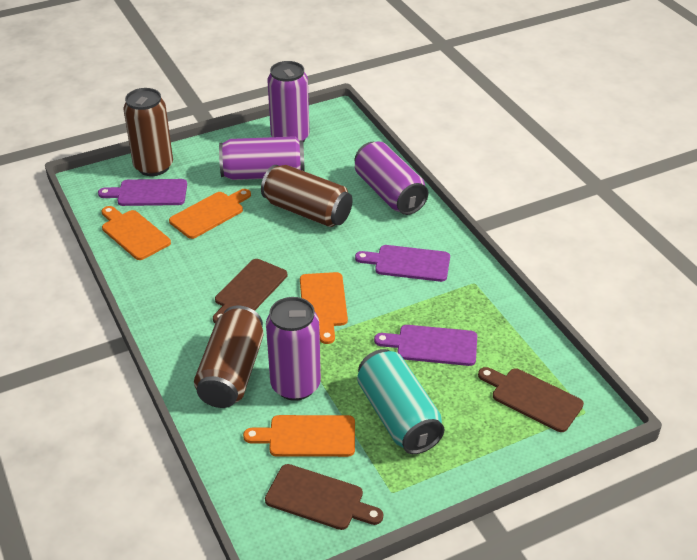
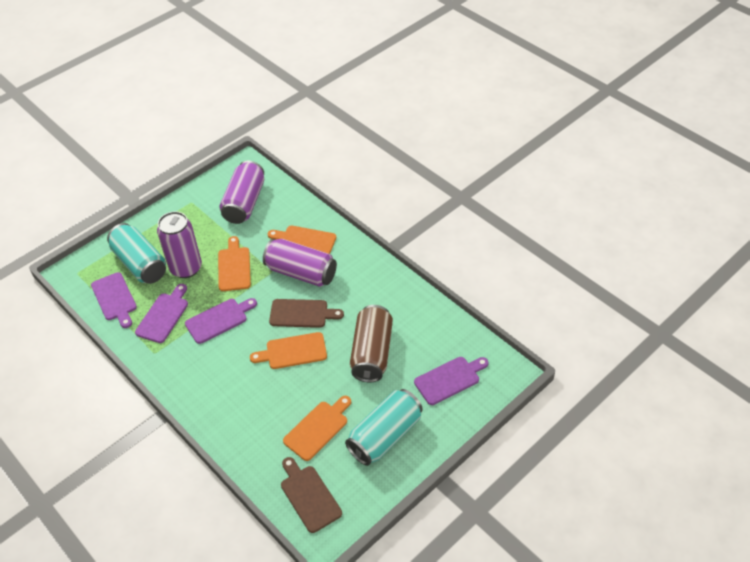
brown can: 3 -> 1
brown cutting board: 3 -> 2
purple can: 4 -> 3
purple cutting board: 3 -> 4
turquoise can: 1 -> 2

